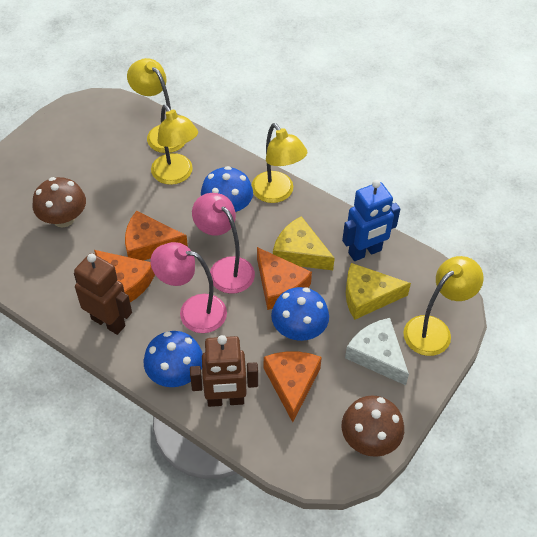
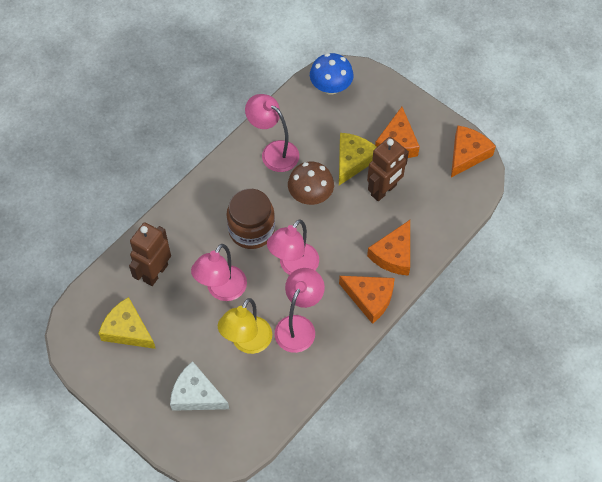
blue mushroom: 3 -> 1
blue robot: 1 -> 0
brown jar: 0 -> 1
brown mushroom: 2 -> 1
pink lamp: 2 -> 4
yellow lamp: 4 -> 1

